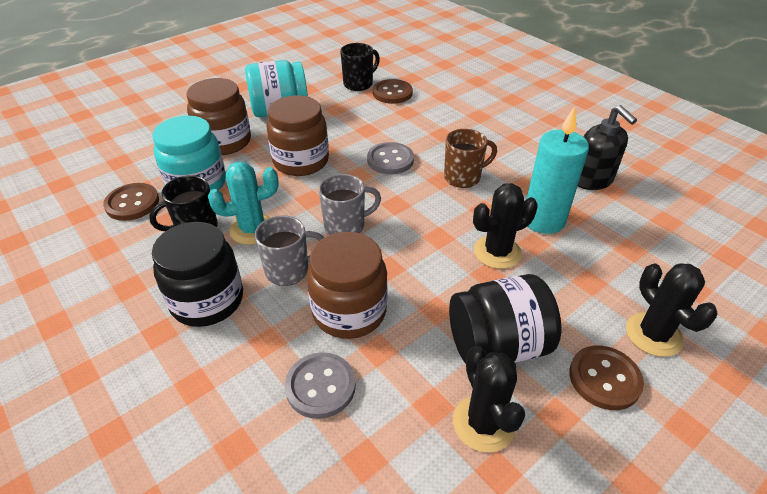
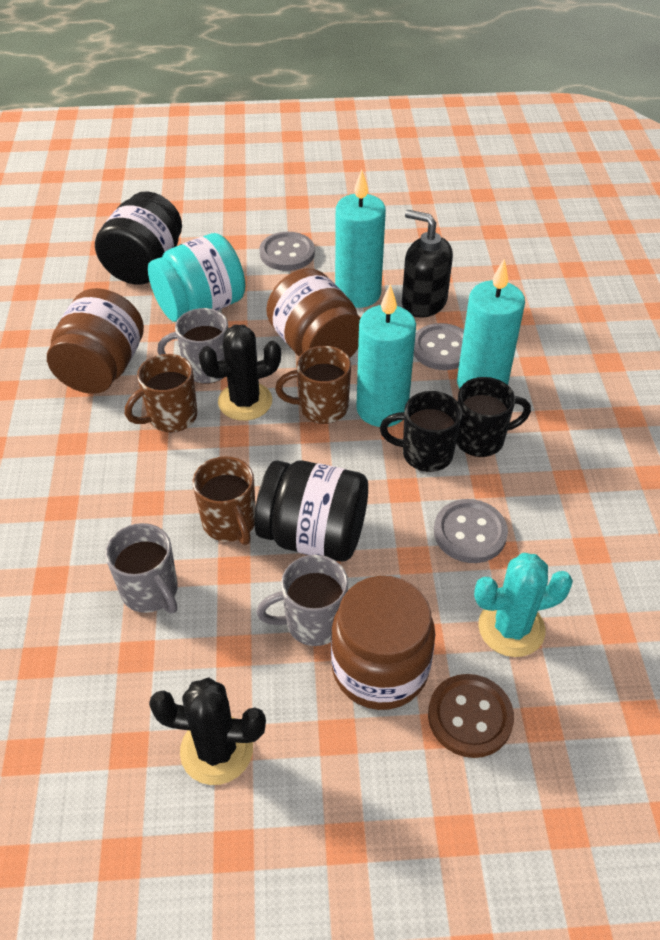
black cactus: 3 -> 2
brown button: 3 -> 1
brown mug: 1 -> 3
grey button: 2 -> 3
grey mug: 2 -> 3
turquoise candle: 1 -> 3
turquoise jar: 2 -> 1

